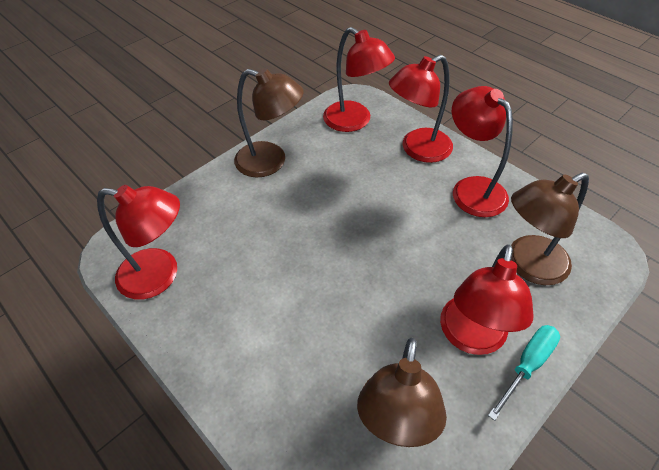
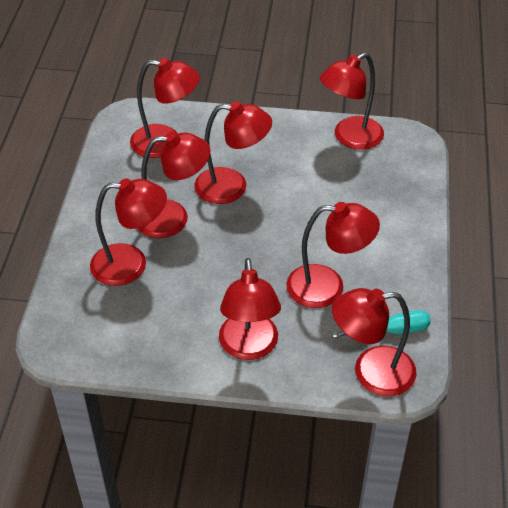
brown lamp: 3 -> 0
red lamp: 5 -> 8

